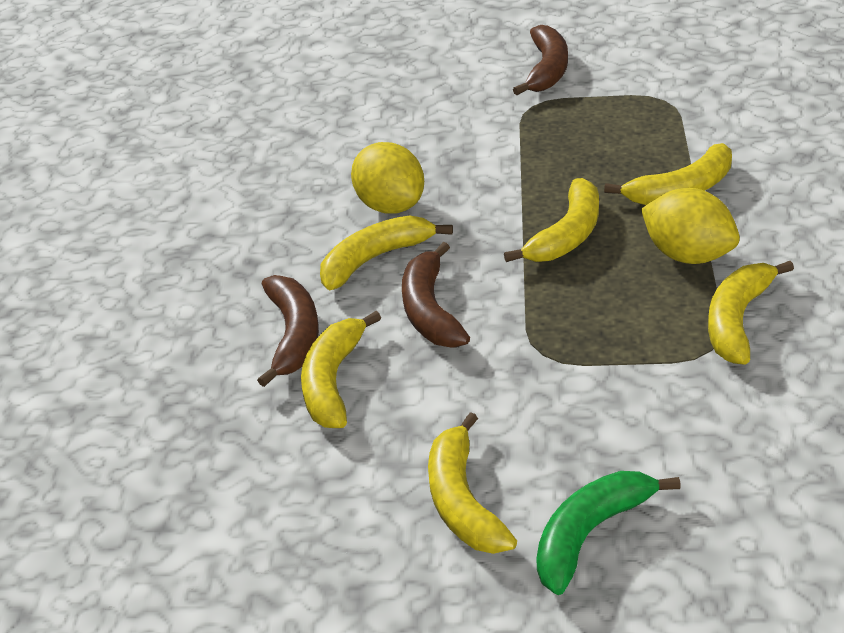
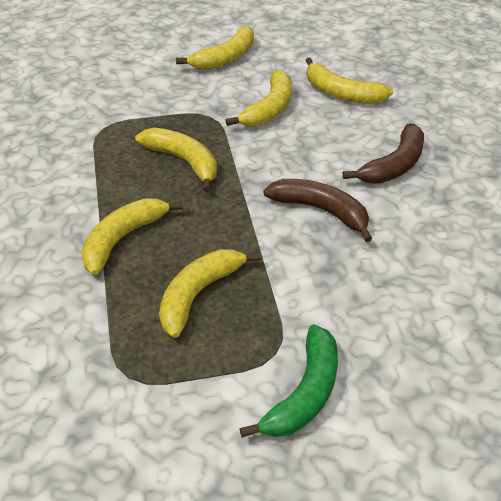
brown banana: 3 -> 2
yellow lemon: 2 -> 0

